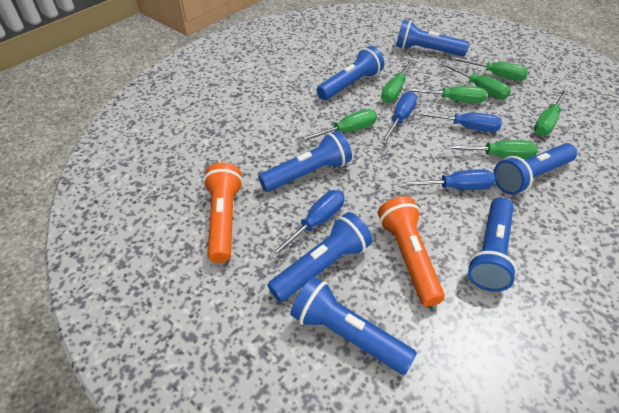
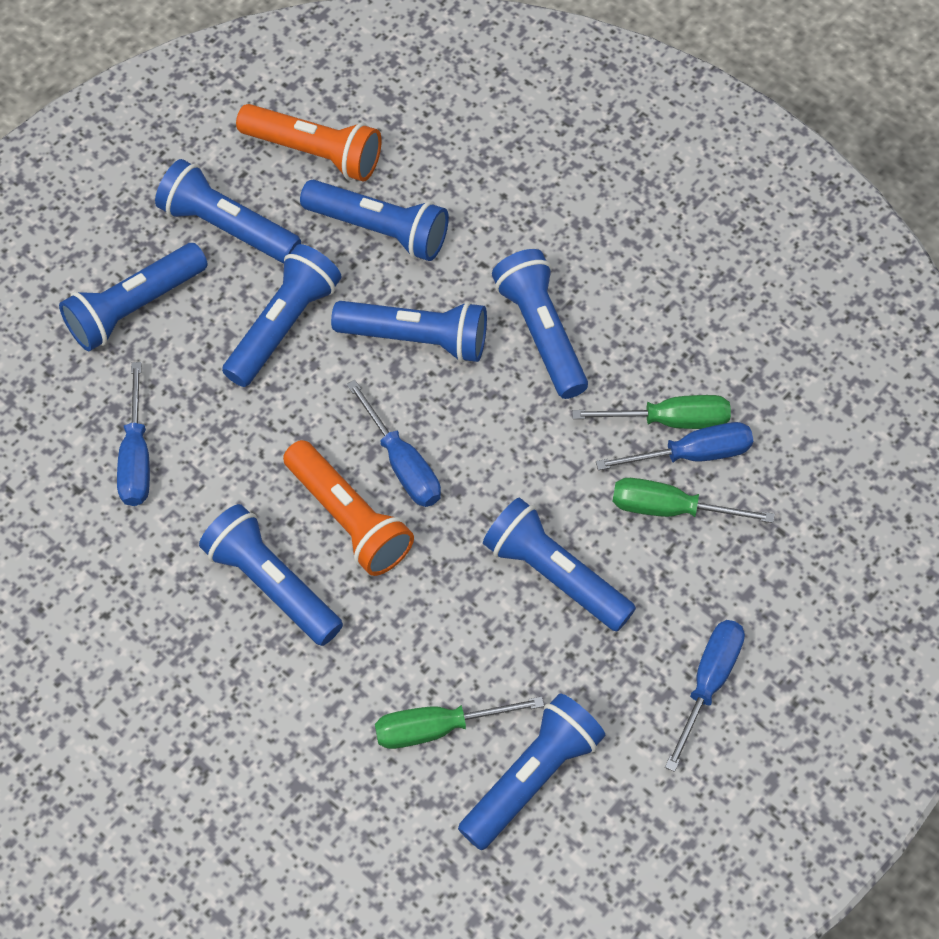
blue flashlight: 7 -> 9
green screwdriver: 7 -> 3

